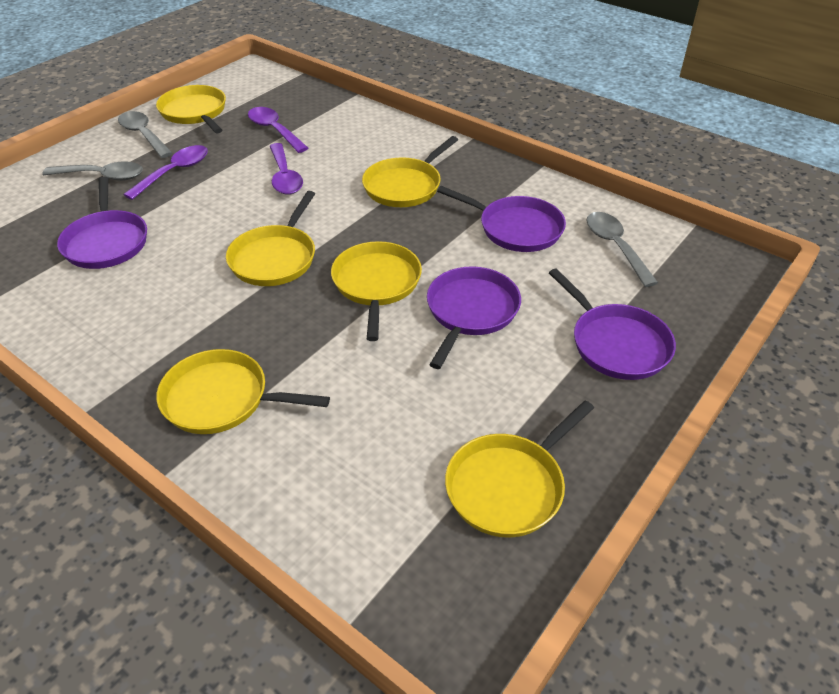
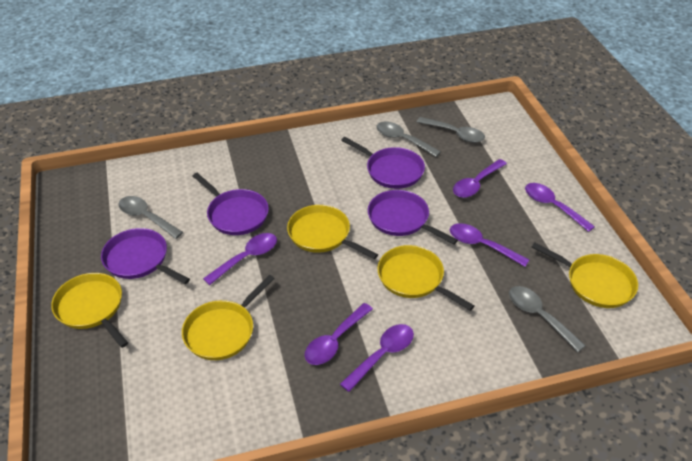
grey spoon: 3 -> 4
purple spoon: 3 -> 6
yellow pan: 6 -> 5

